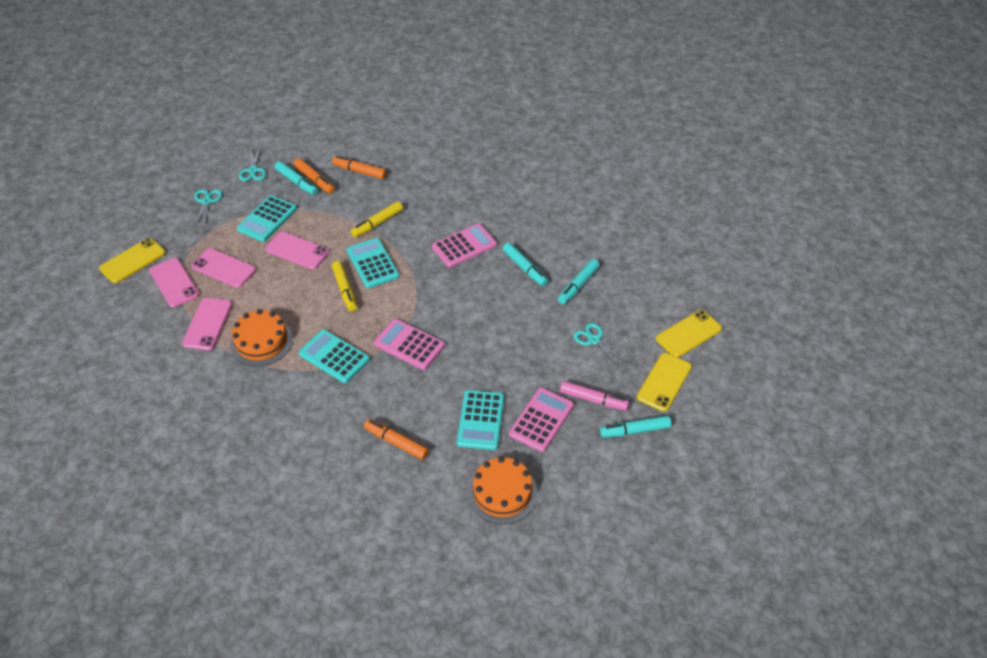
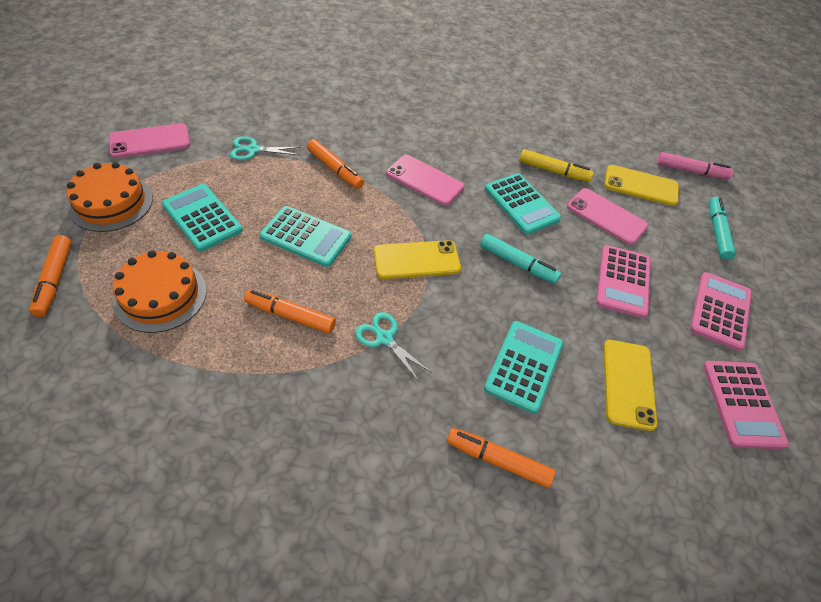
orange marker: 3 -> 4
pink phone: 4 -> 3
turquoise marker: 4 -> 2
turquoise scissors: 3 -> 2
yellow marker: 2 -> 1

